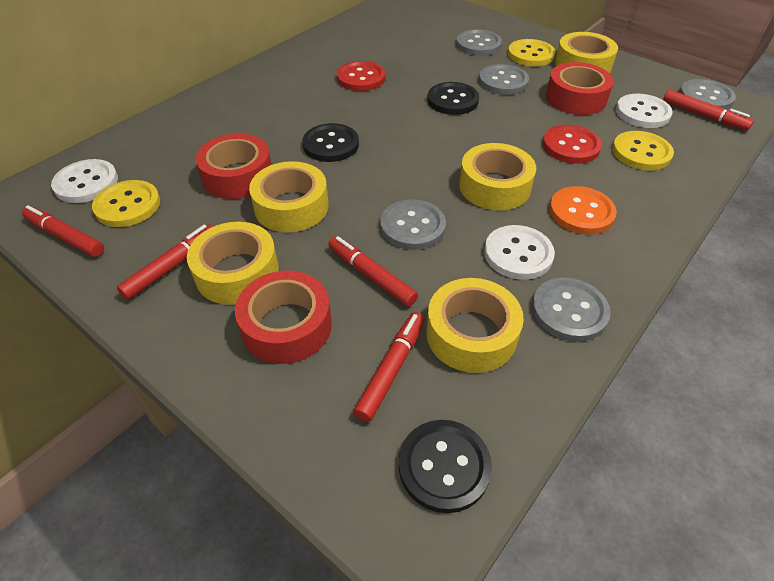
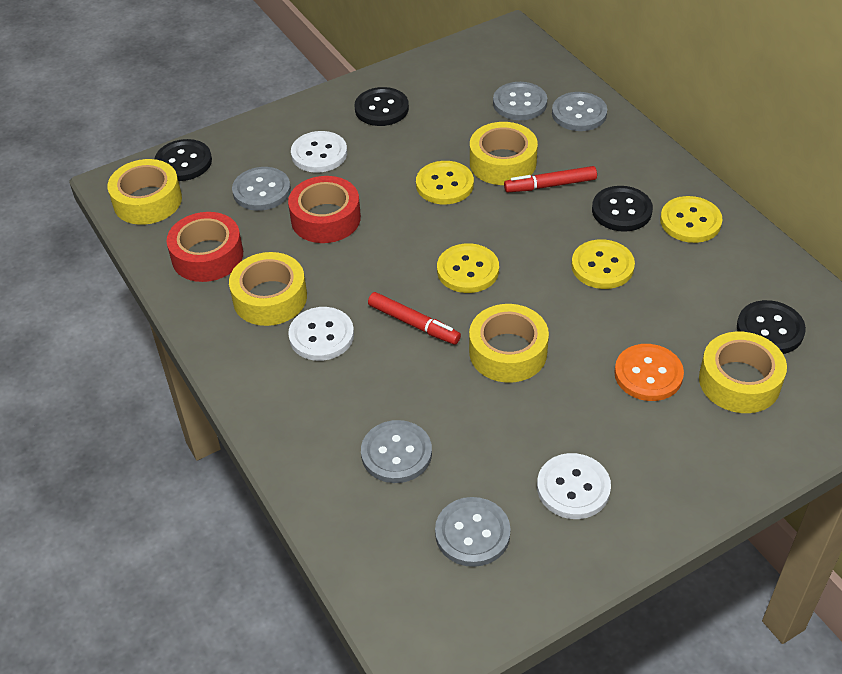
black button: 3 -> 4
red button: 2 -> 0
red marker: 5 -> 2
red tape: 3 -> 2
yellow button: 3 -> 4

